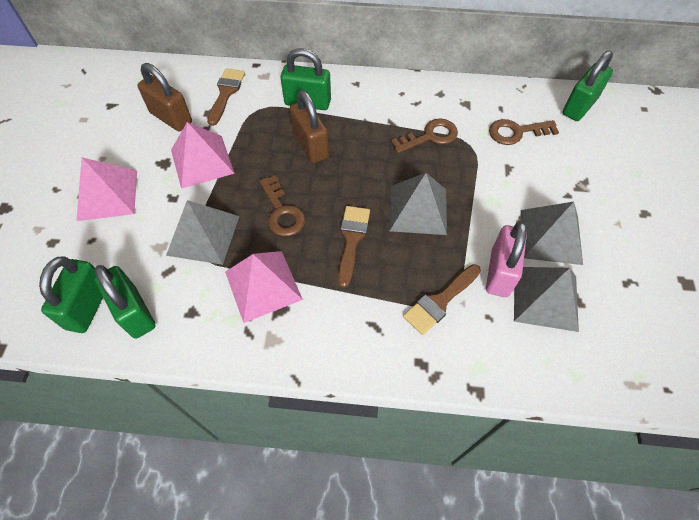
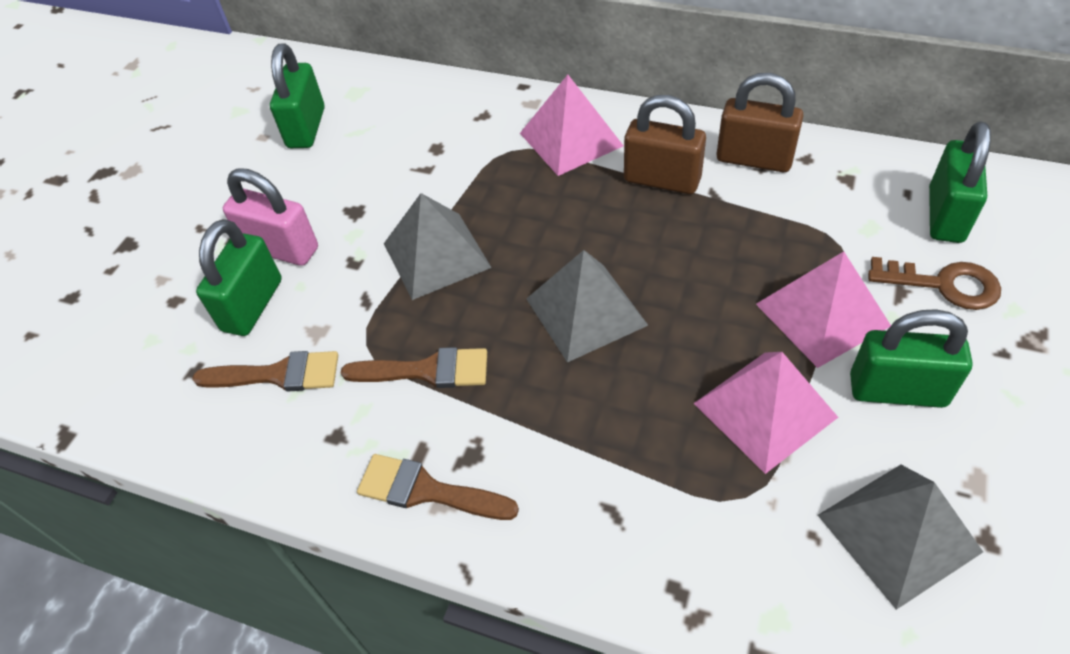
brown key: 3 -> 1
grey pyramid: 4 -> 3

